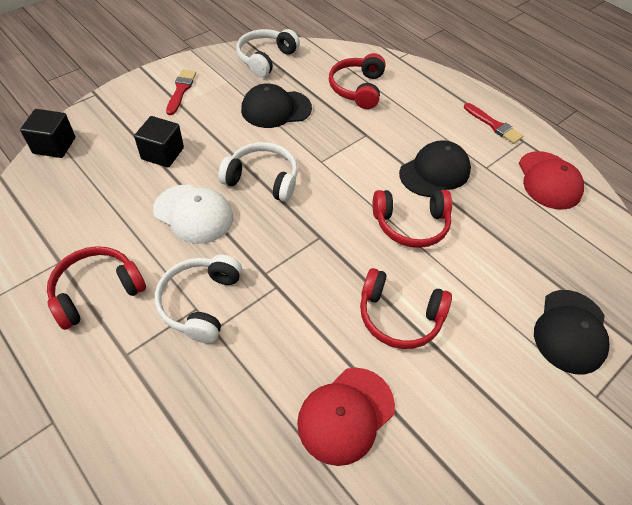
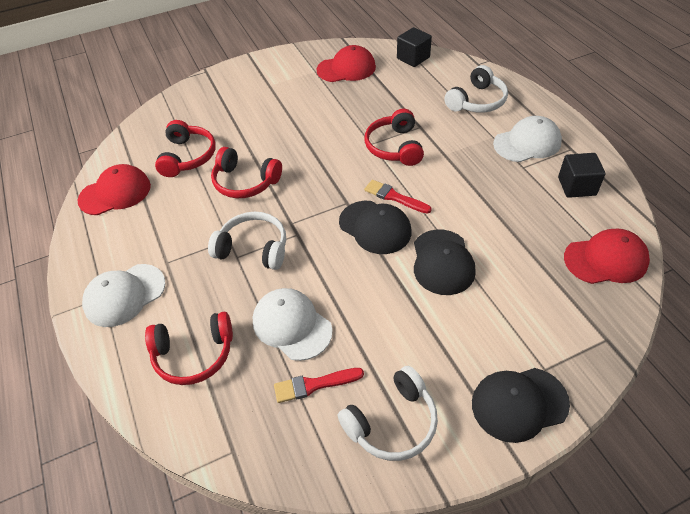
red cap: 2 -> 3
white cap: 1 -> 3

